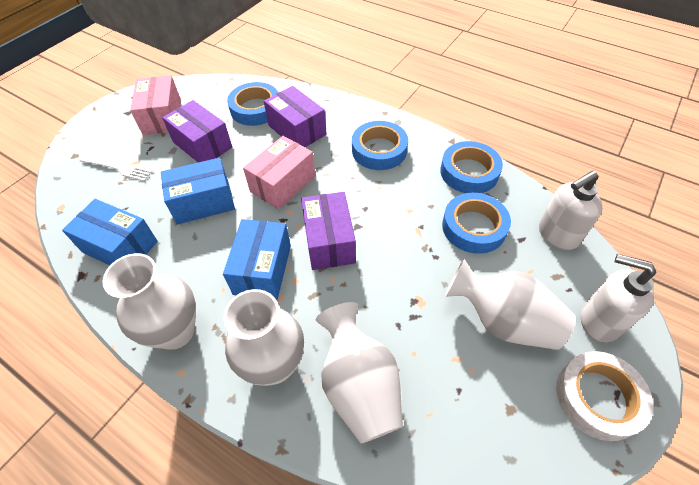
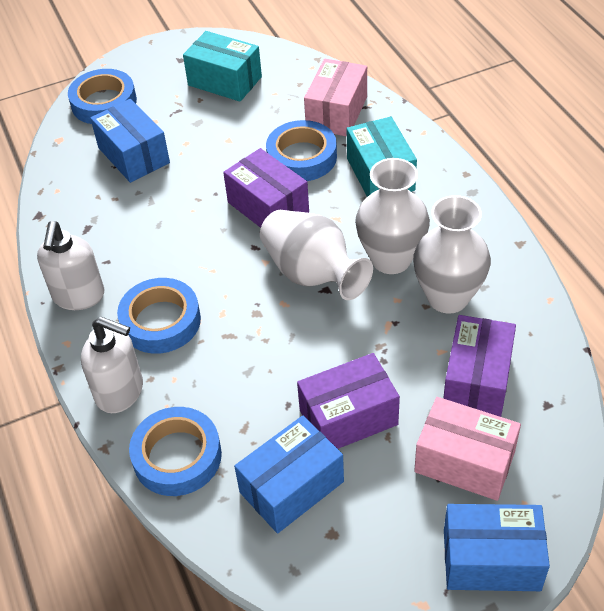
turquoise box: 0 -> 2
white fork: 1 -> 0
white tape: 1 -> 0
white vase: 4 -> 3

